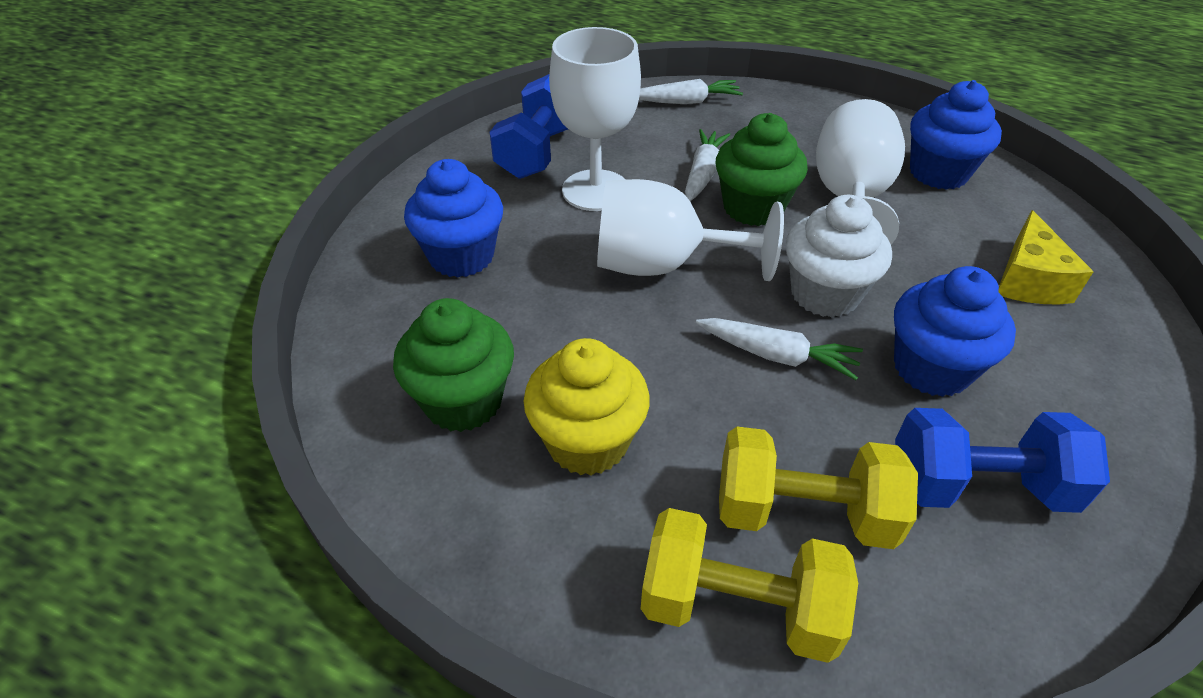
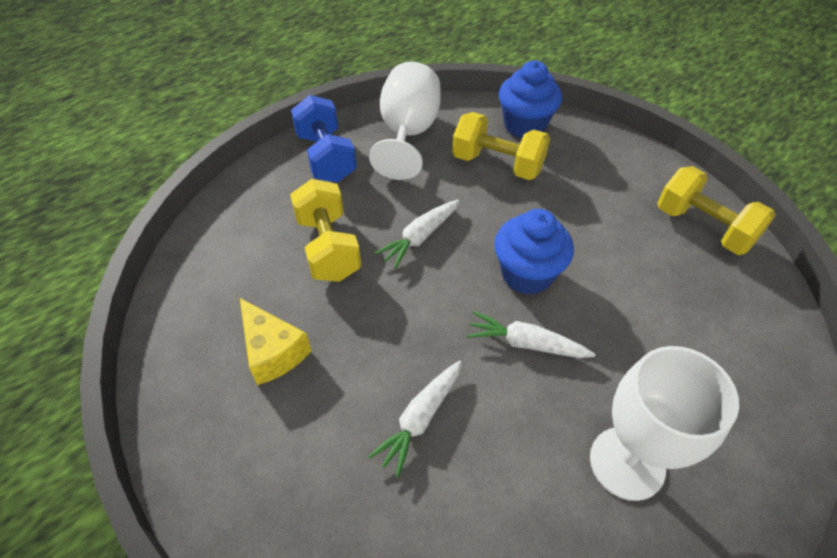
blue cupcake: 3 -> 2
blue dumbbell: 2 -> 1
green cupcake: 2 -> 0
white cupcake: 1 -> 0
white goblet: 3 -> 2
yellow cupcake: 1 -> 0
yellow dumbbell: 2 -> 3

